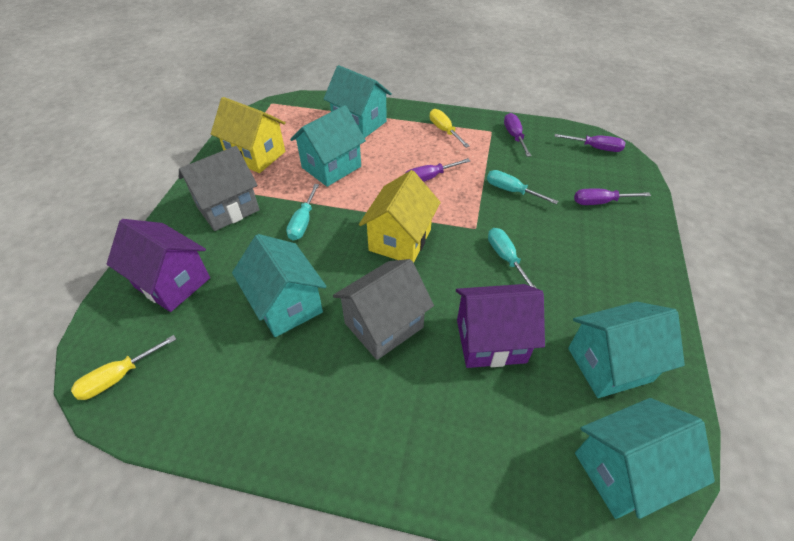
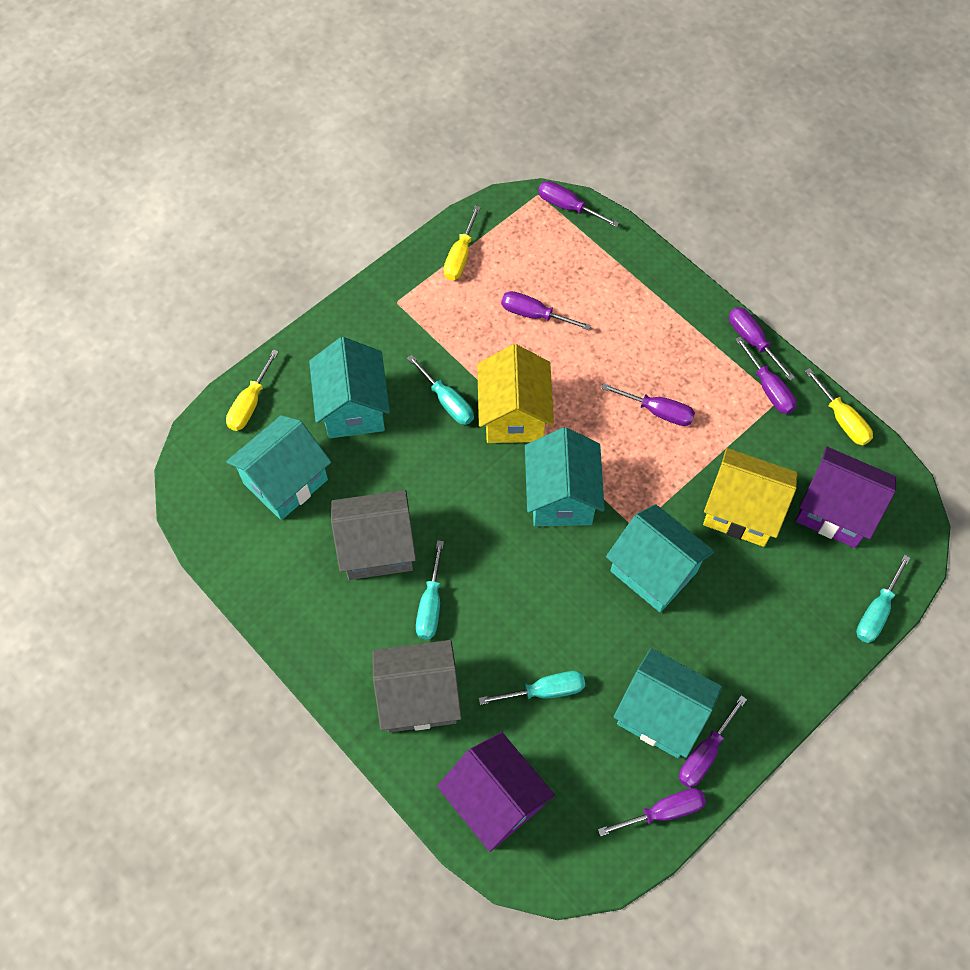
purple screwdriver: 4 -> 7
turquoise screwdriver: 3 -> 4
yellow screwdriver: 2 -> 3

